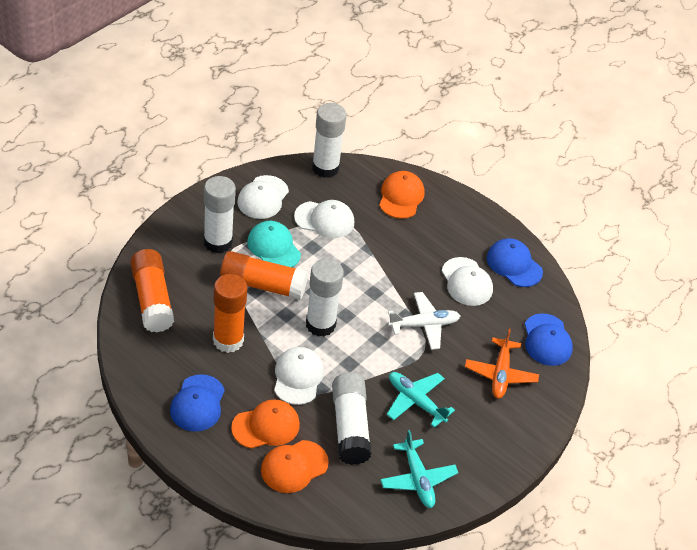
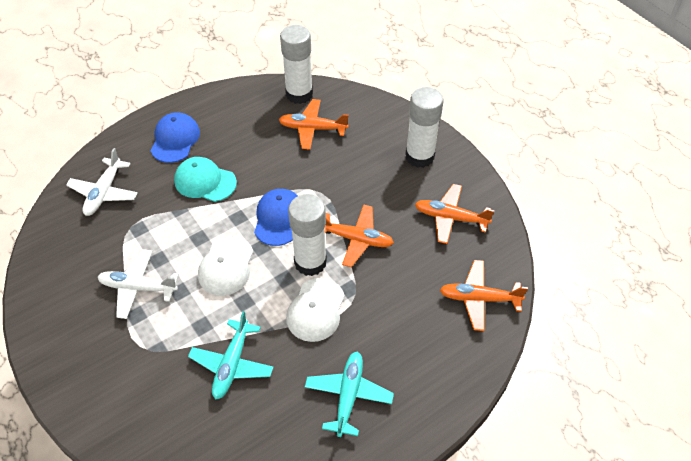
blue cap: 3 -> 2
orange cap: 3 -> 0
orange glue stick: 3 -> 0
orange plane: 1 -> 4
white cap: 4 -> 2
white glue stick: 4 -> 3
white plane: 1 -> 2

